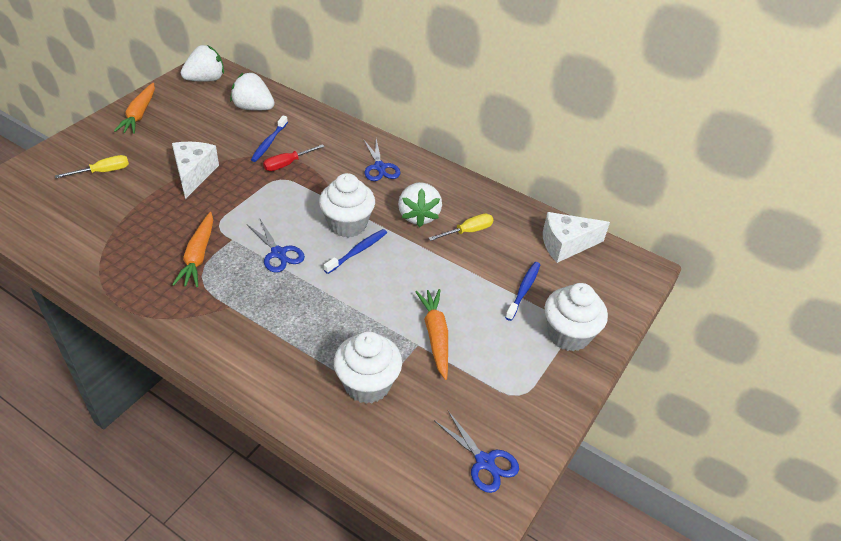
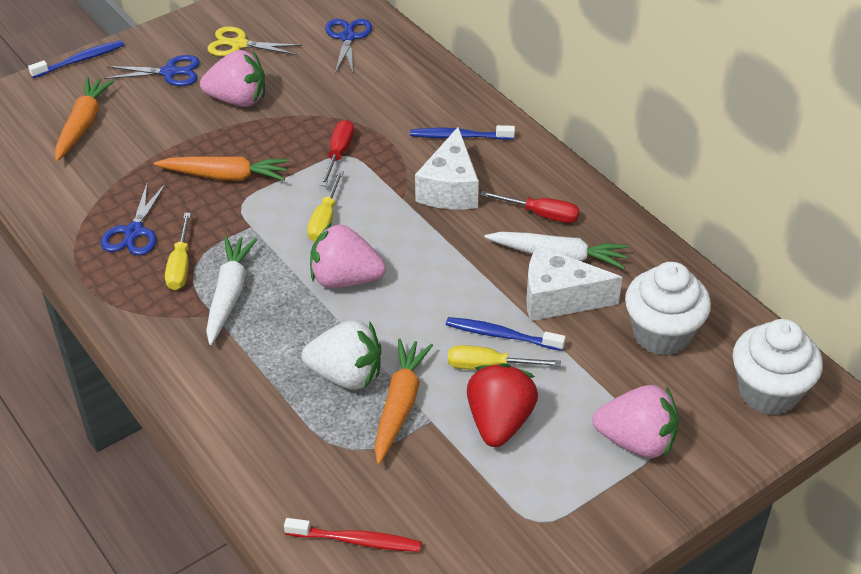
pink strawberry: 0 -> 3
red screwdriver: 1 -> 2
red strawberry: 0 -> 1
red toothbrush: 0 -> 1
white carrot: 0 -> 2
white cupcake: 3 -> 2
white strawberry: 3 -> 1
yellow scissors: 0 -> 1
yellow screwdriver: 2 -> 3

